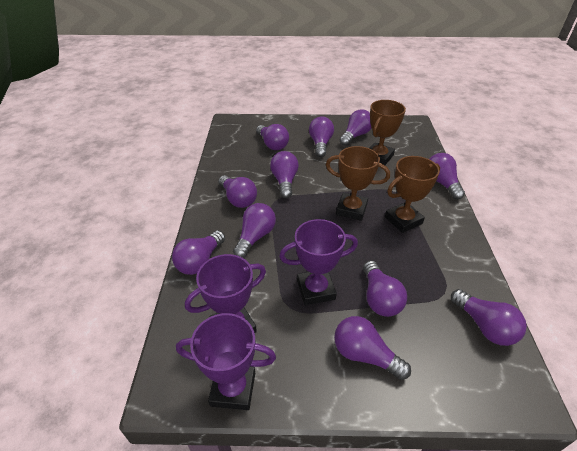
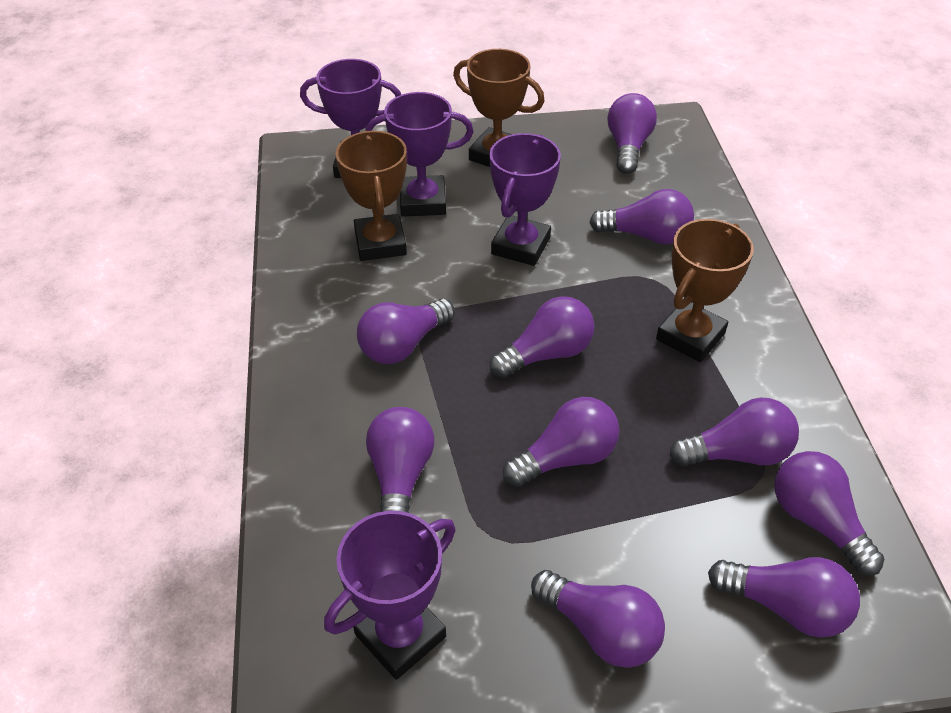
purple light bulb: 11 -> 10
purple trophy: 3 -> 4

